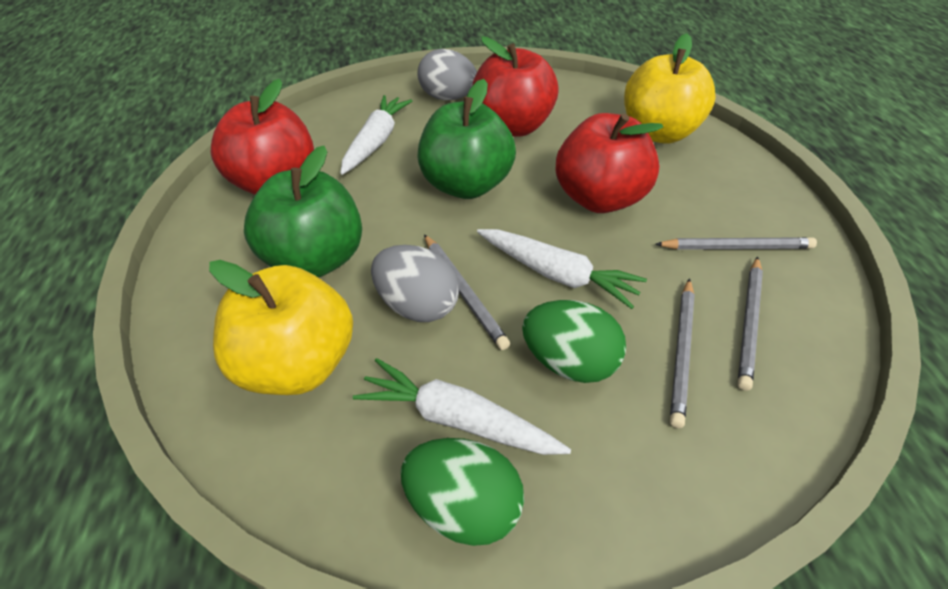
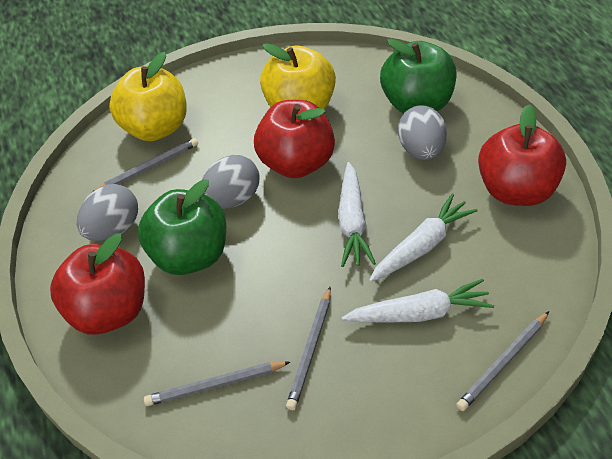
green egg: 2 -> 0
grey egg: 2 -> 3

